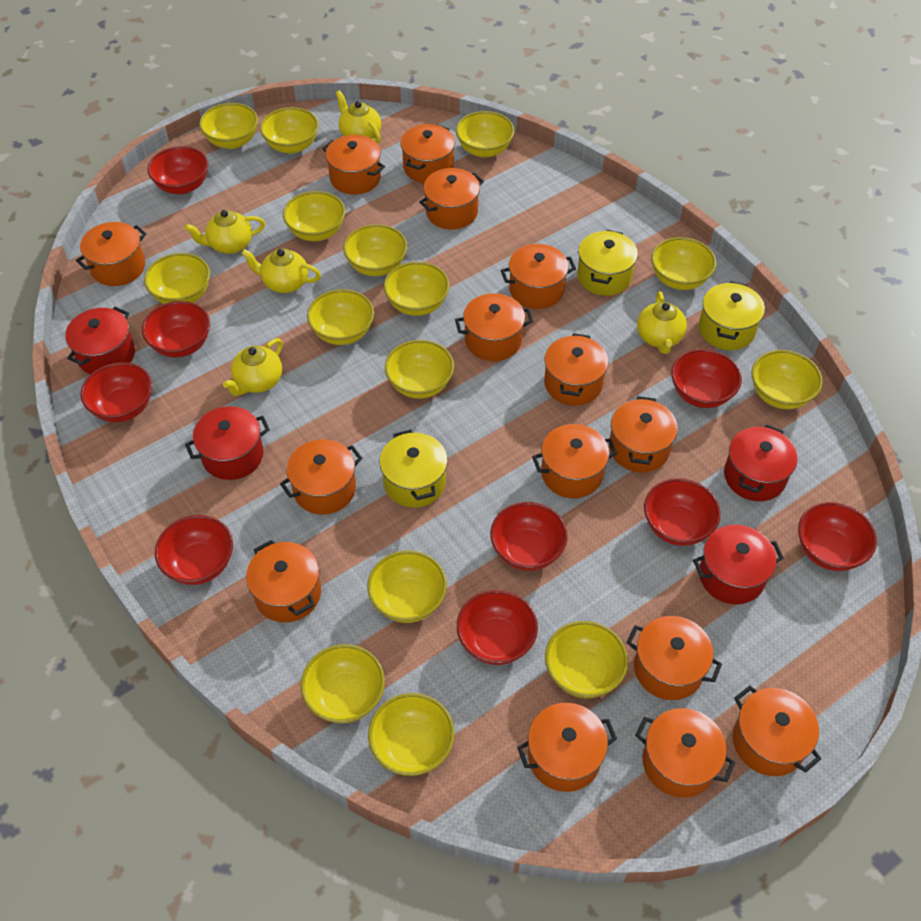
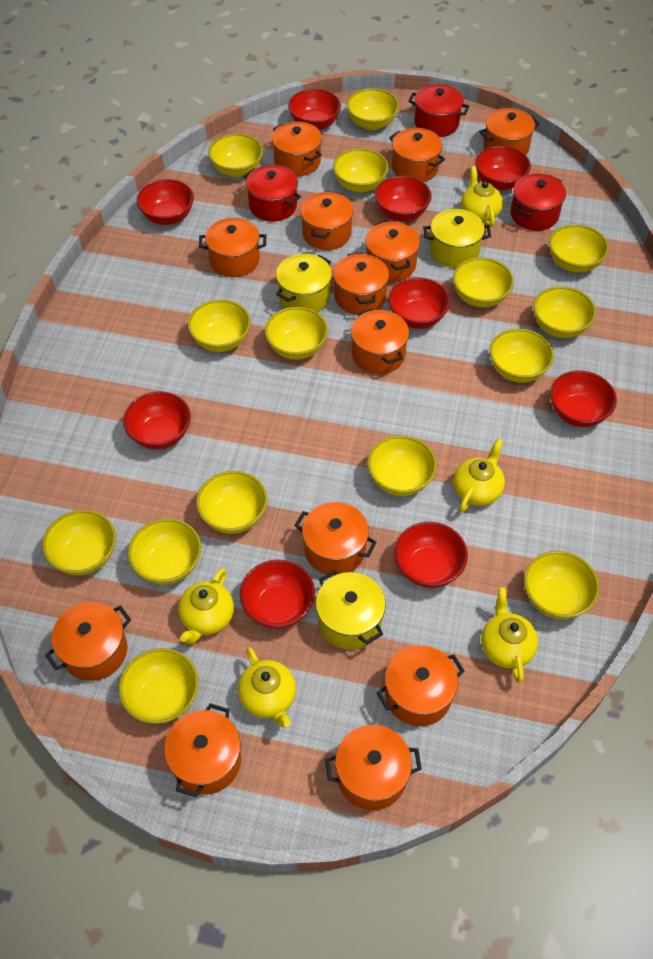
orange pot: 15 -> 13
red pot: 4 -> 3

